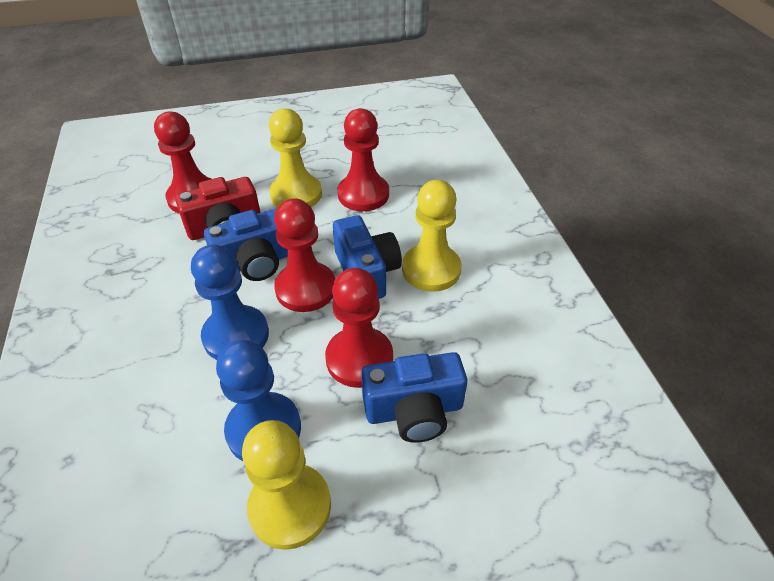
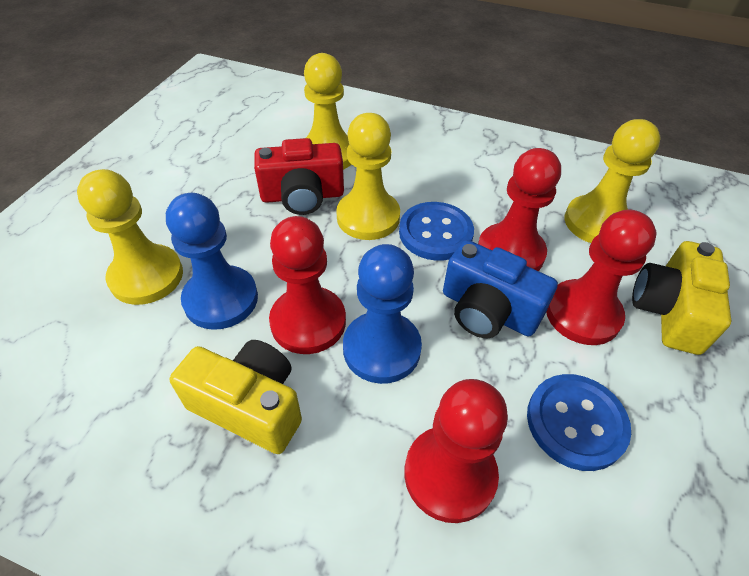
blue button: 0 -> 2
blue camera: 3 -> 1
yellow camera: 0 -> 2
yellow pawn: 3 -> 4

